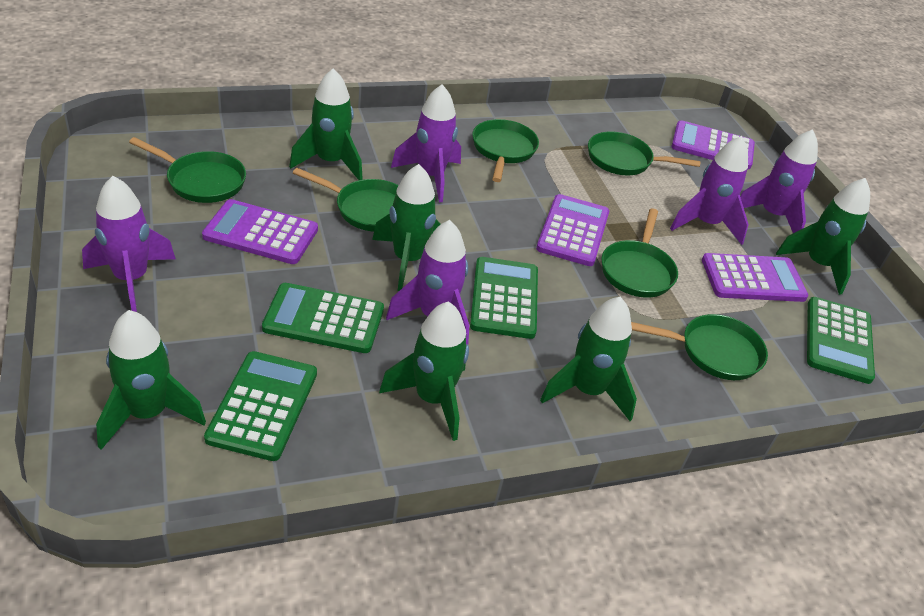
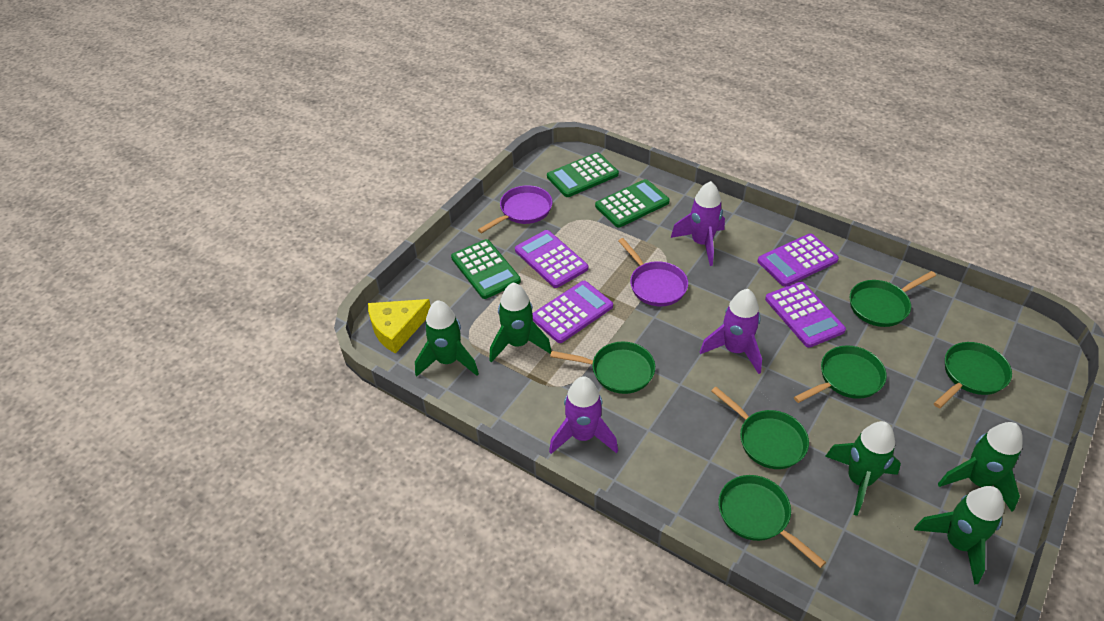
green calculator: 4 -> 3
green rocket: 6 -> 5
purple pan: 0 -> 2
purple rocket: 5 -> 3
yellow cheese: 0 -> 1

